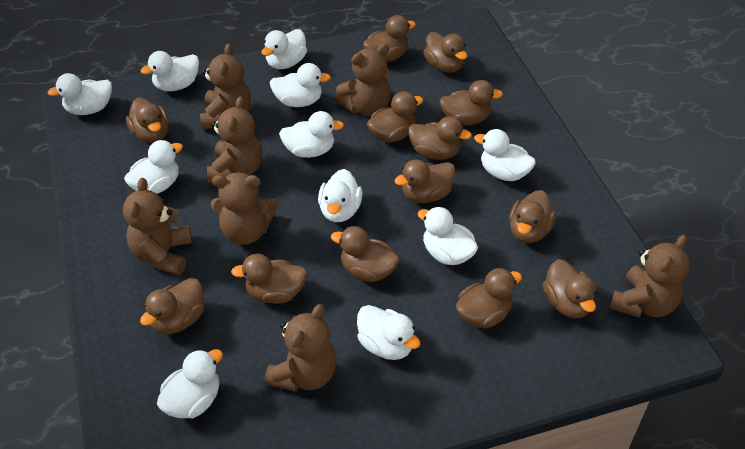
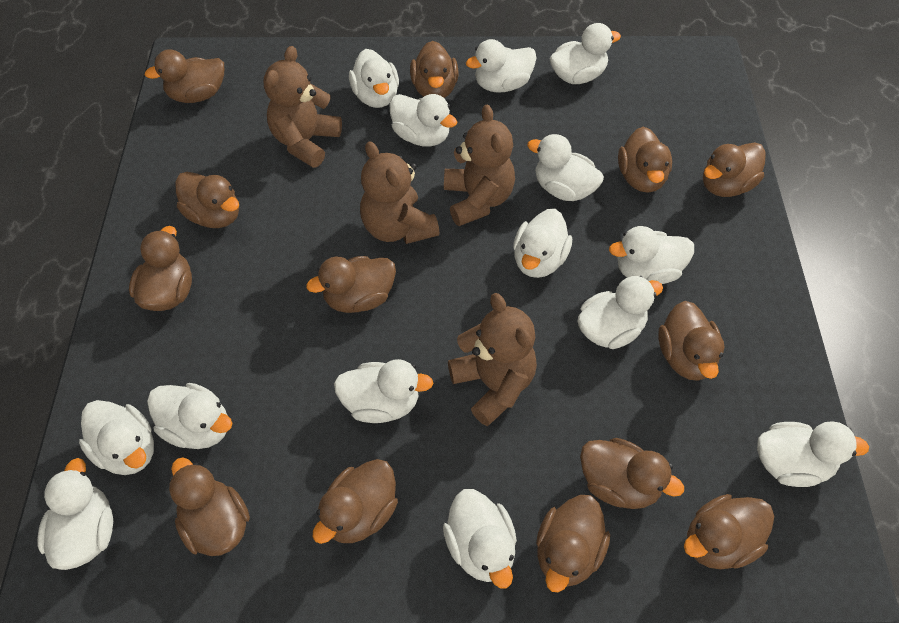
brown teddy bear: 7 -> 4
white duck: 11 -> 14

